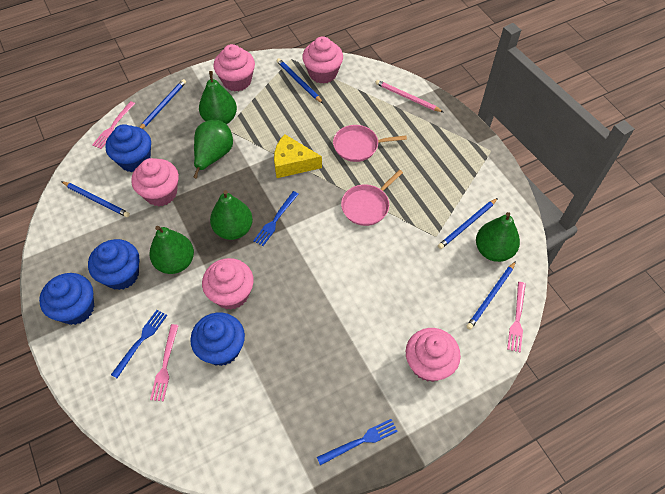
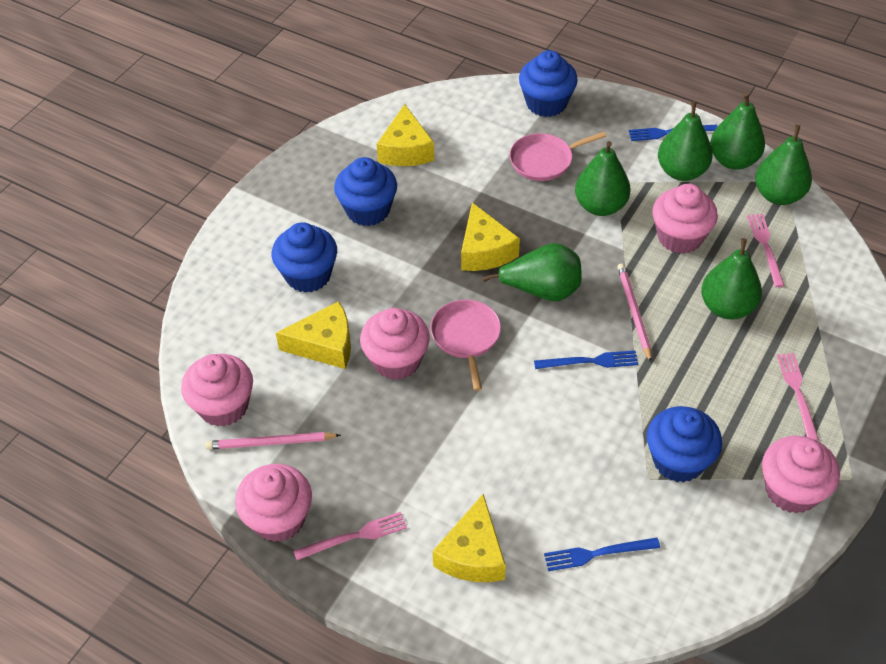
blue pencil: 5 -> 0
green pear: 5 -> 6
pink pencil: 1 -> 2
yellow cheese: 1 -> 4

